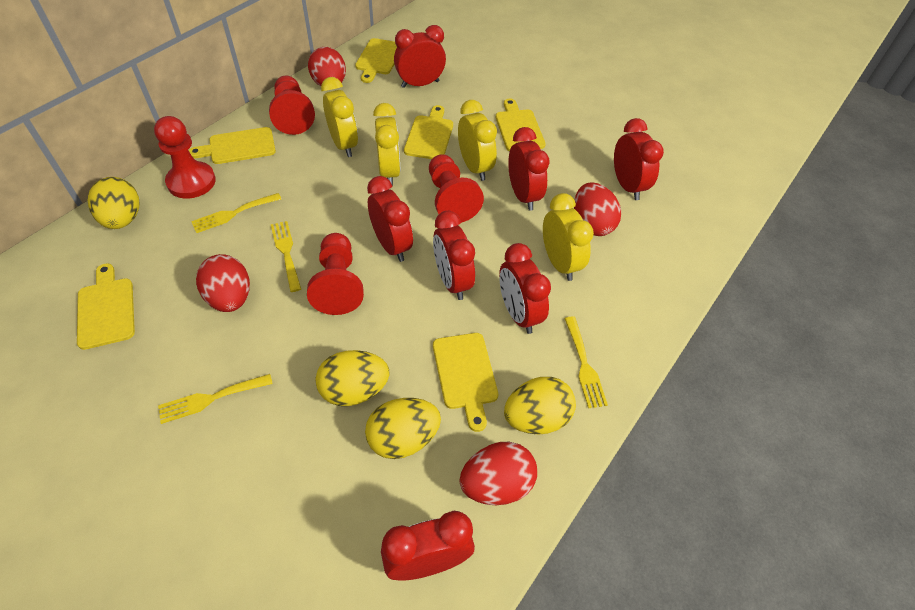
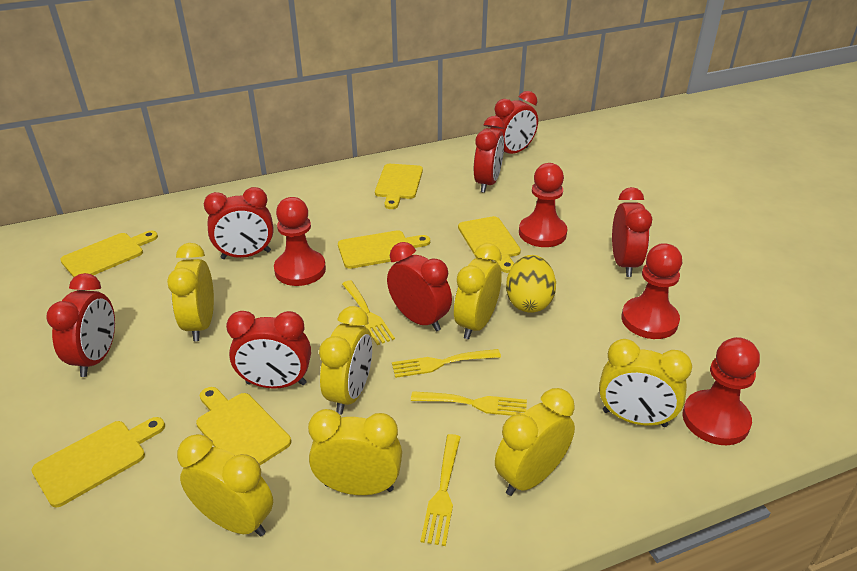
red egg: 4 -> 0
yellow clock: 4 -> 7
yellow egg: 4 -> 1

